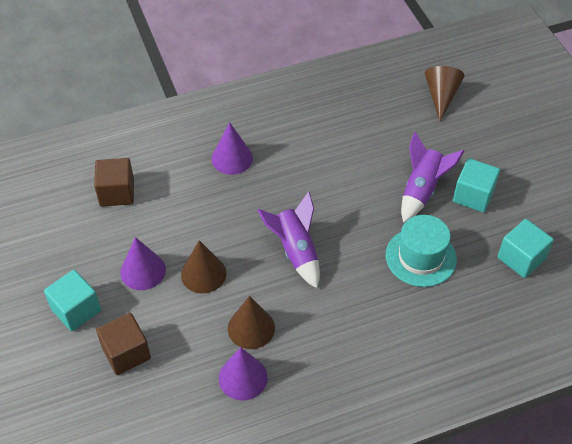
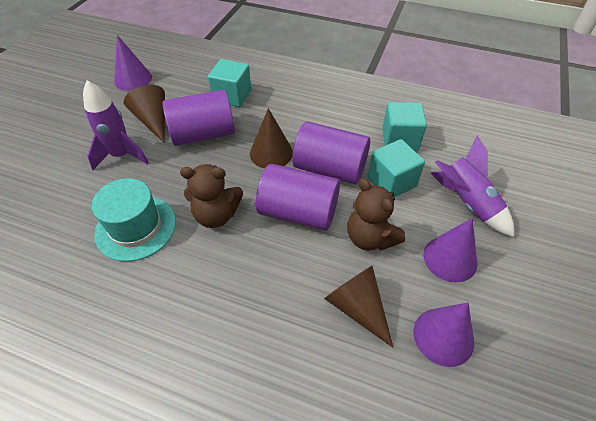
brown cube: 2 -> 0
brown teddy bear: 0 -> 2
purple cylinder: 0 -> 3

